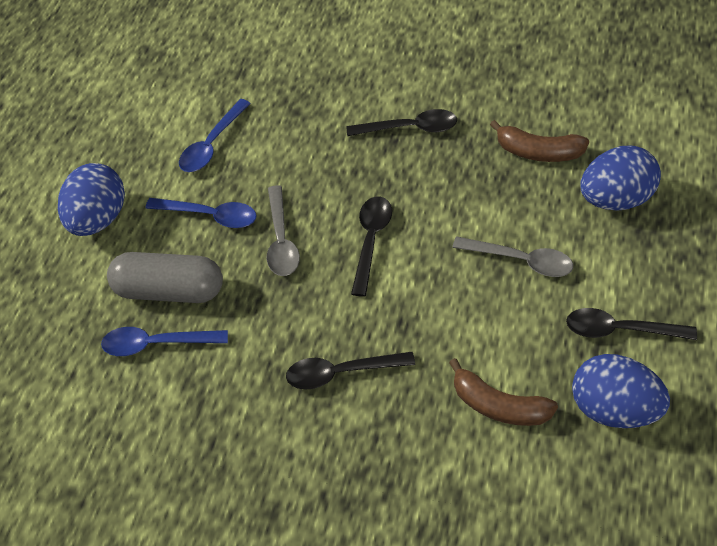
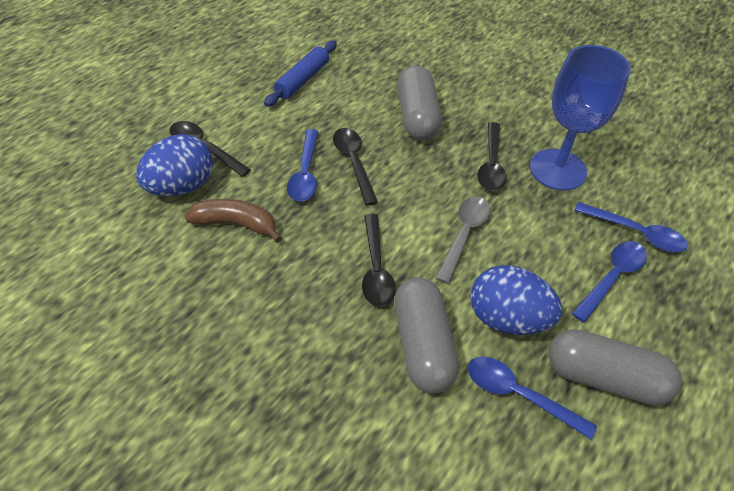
blue egg: 3 -> 2
blue goblet: 0 -> 1
blue rolling pin: 0 -> 1
blue spoon: 3 -> 4
brown banana: 2 -> 1
grey capsule: 1 -> 3
grey spoon: 2 -> 1

